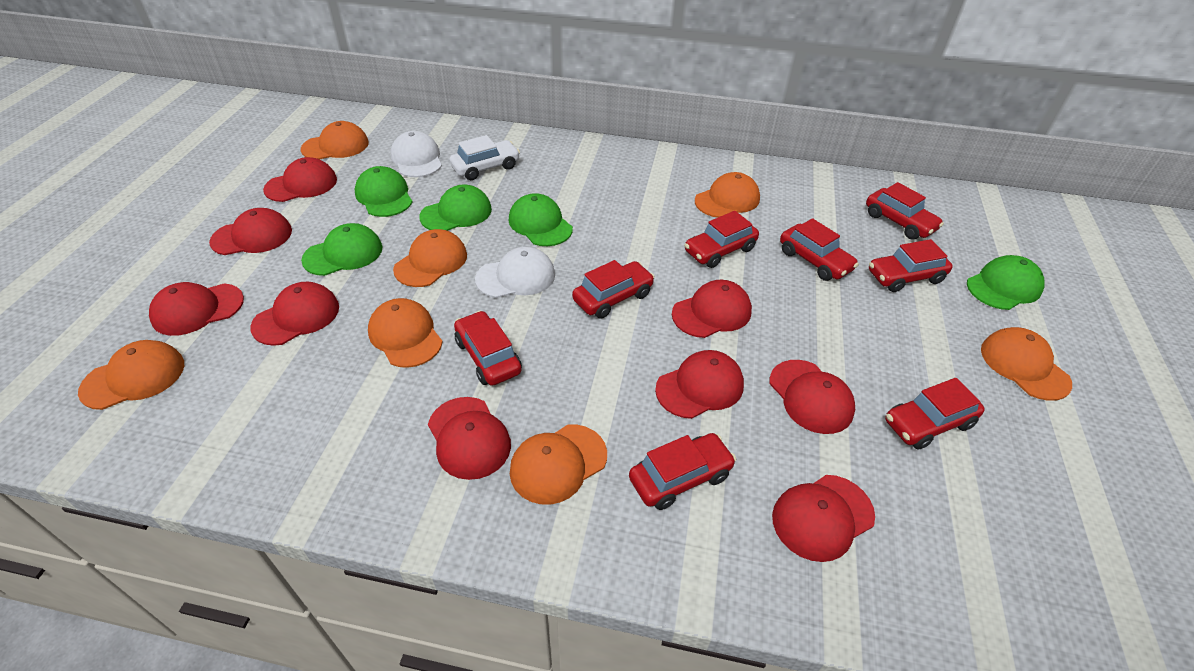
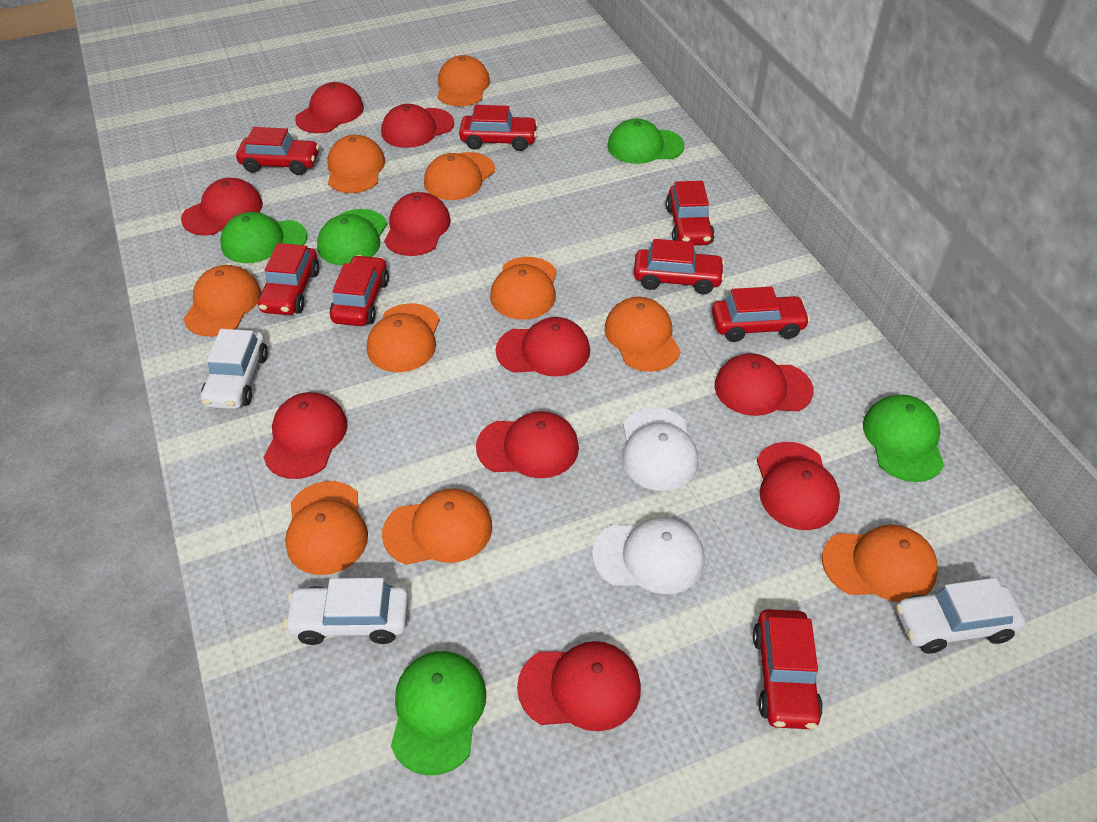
orange cap: 7 -> 10
red cap: 9 -> 10
white car: 1 -> 3

